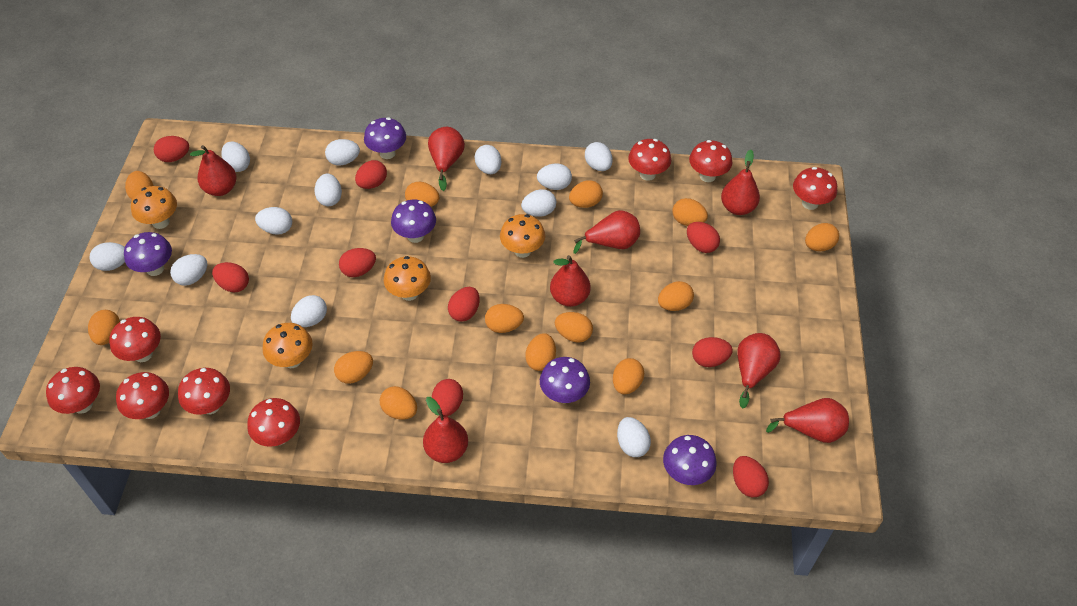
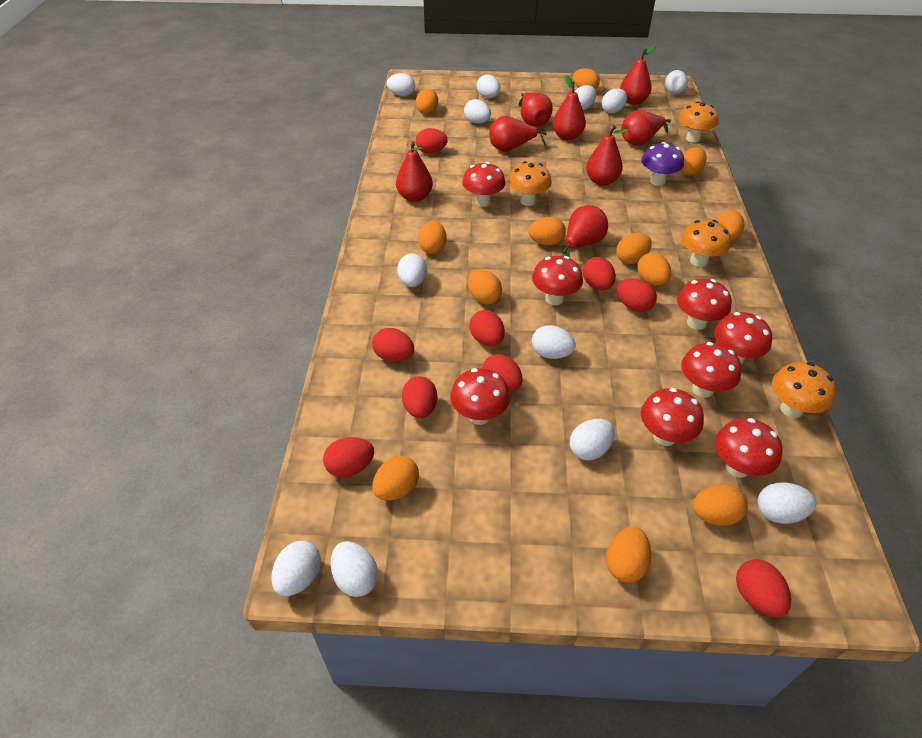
orange egg: 13 -> 12
purple mushroom: 5 -> 1

